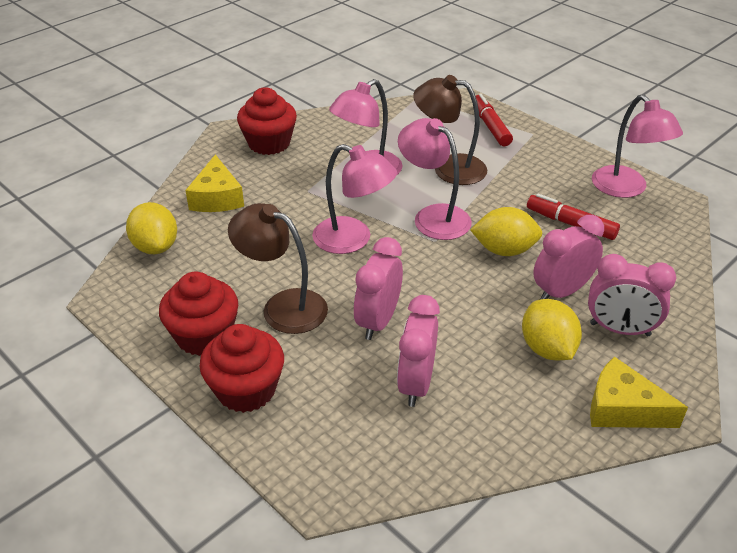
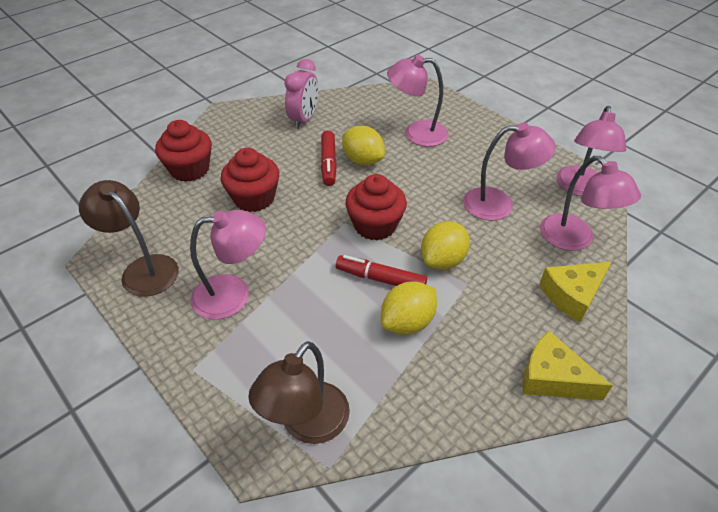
pink clock: 4 -> 1
pink lamp: 4 -> 5

